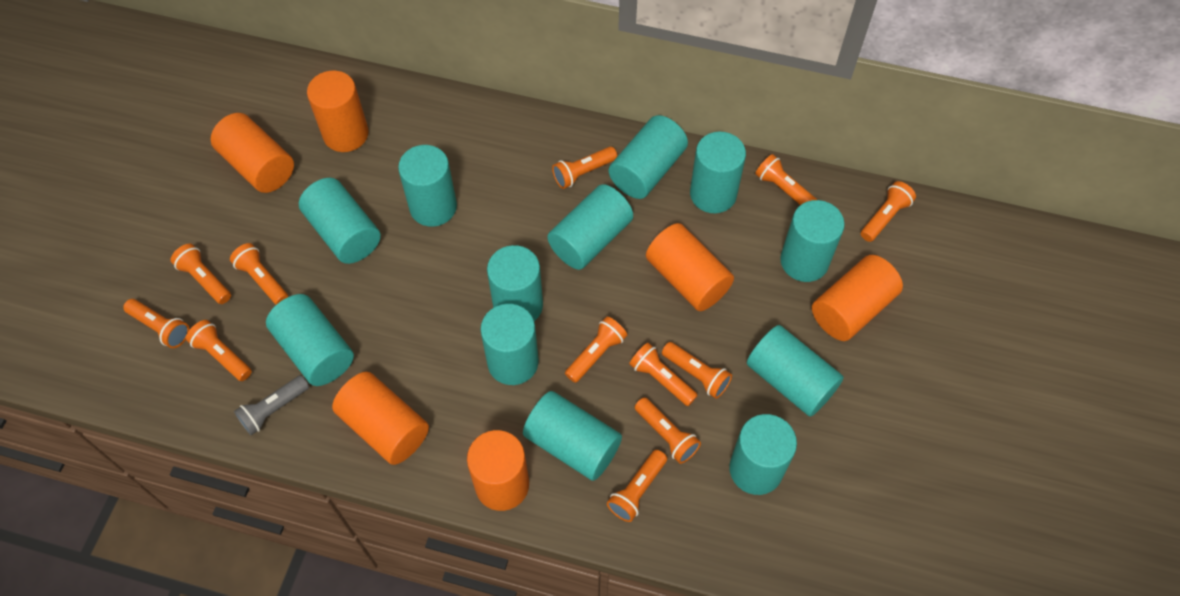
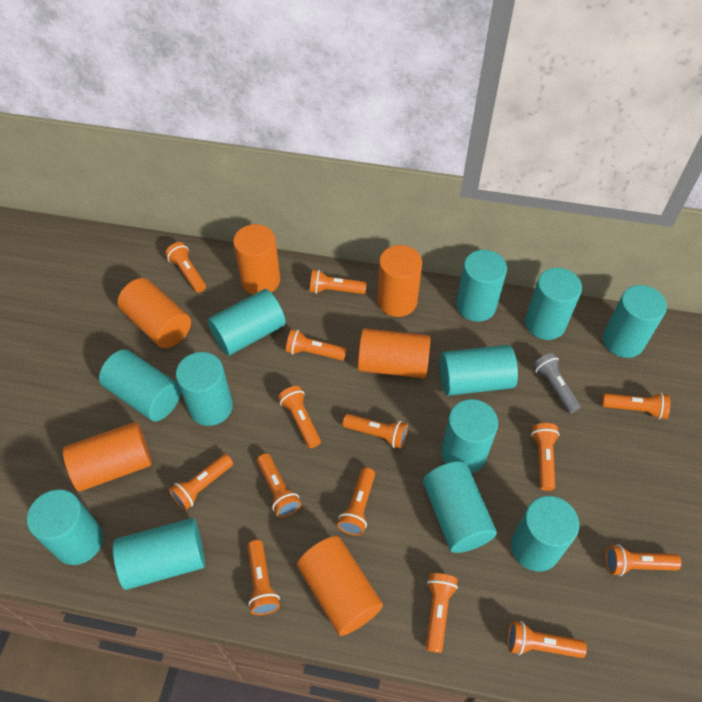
orange flashlight: 12 -> 14

